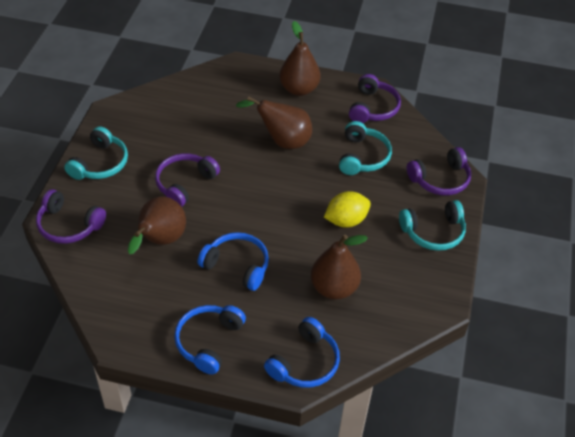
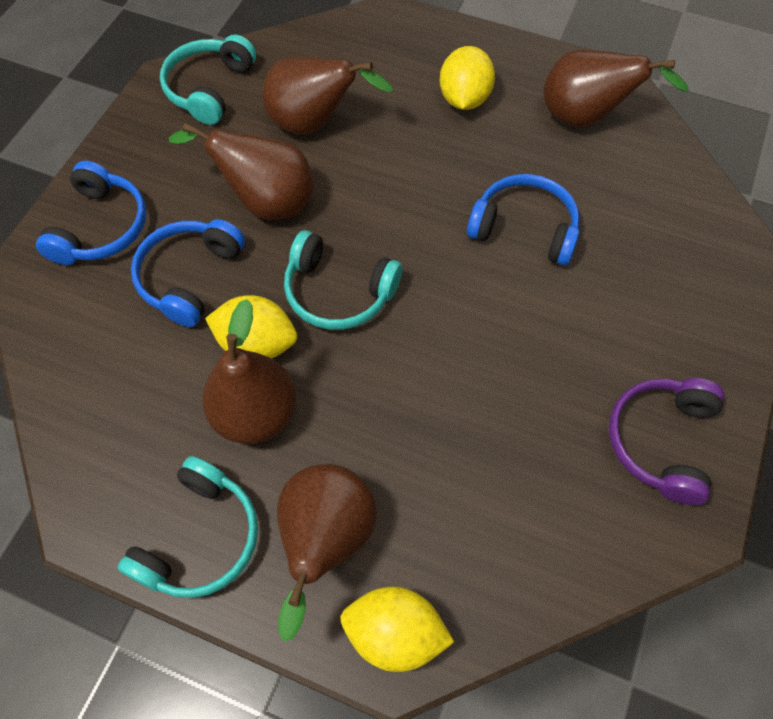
brown pear: 4 -> 5
purple headphones: 4 -> 1
yellow lemon: 1 -> 3

